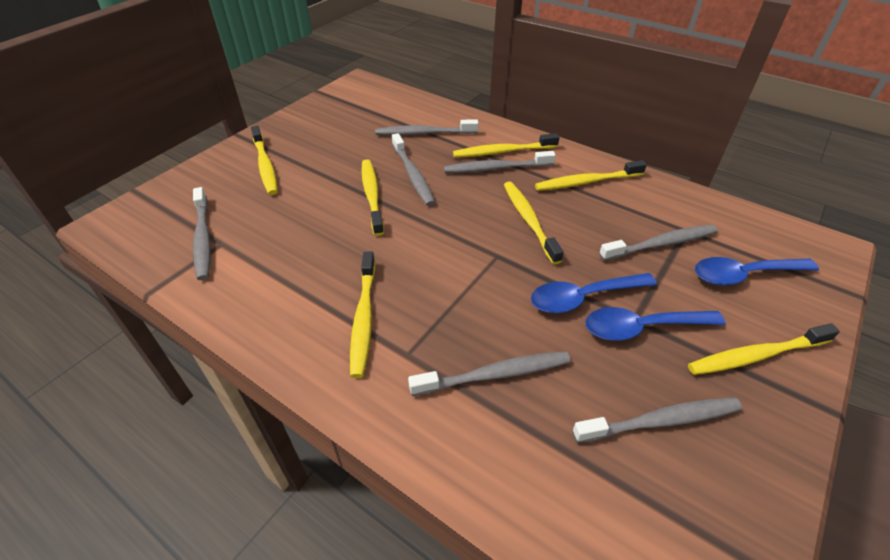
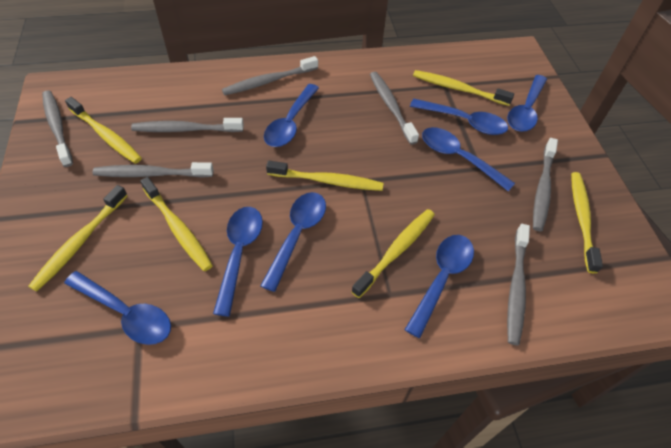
blue spoon: 3 -> 8

